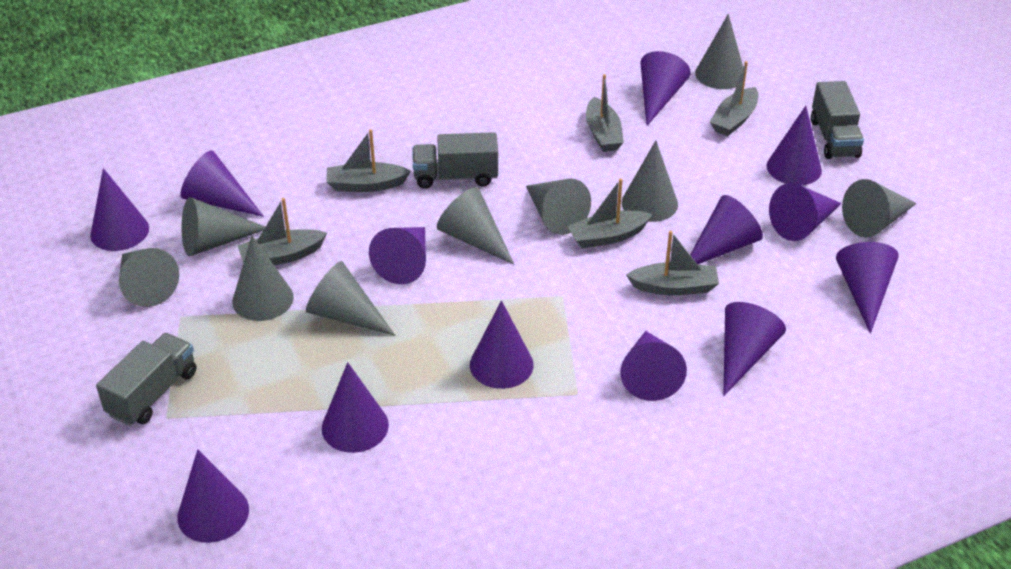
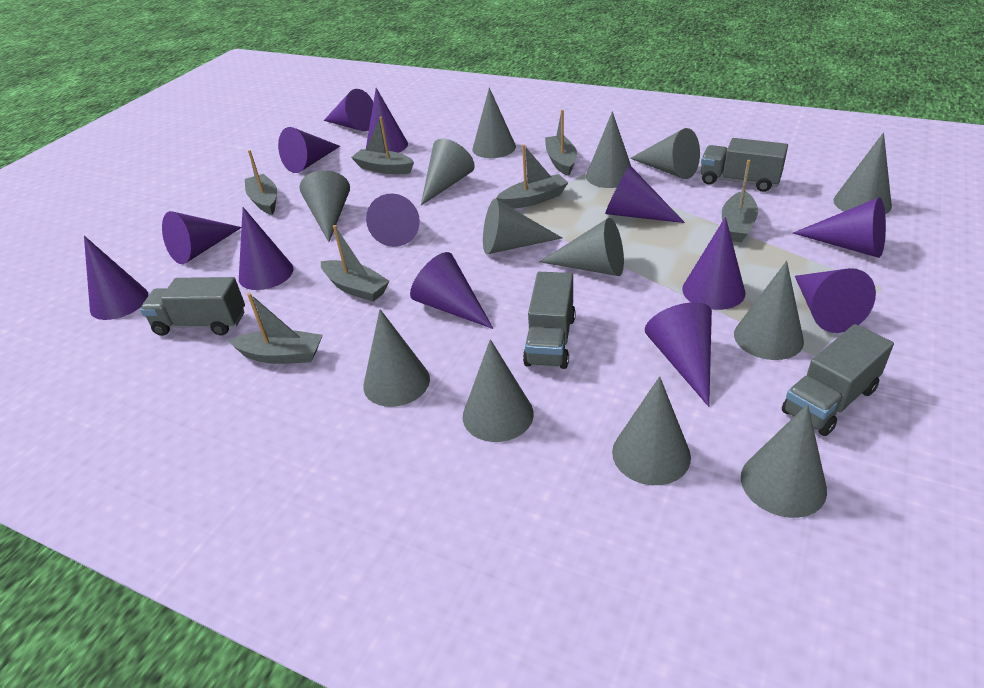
grey boat: 6 -> 7
grey cone: 9 -> 13
grey truck: 3 -> 4

